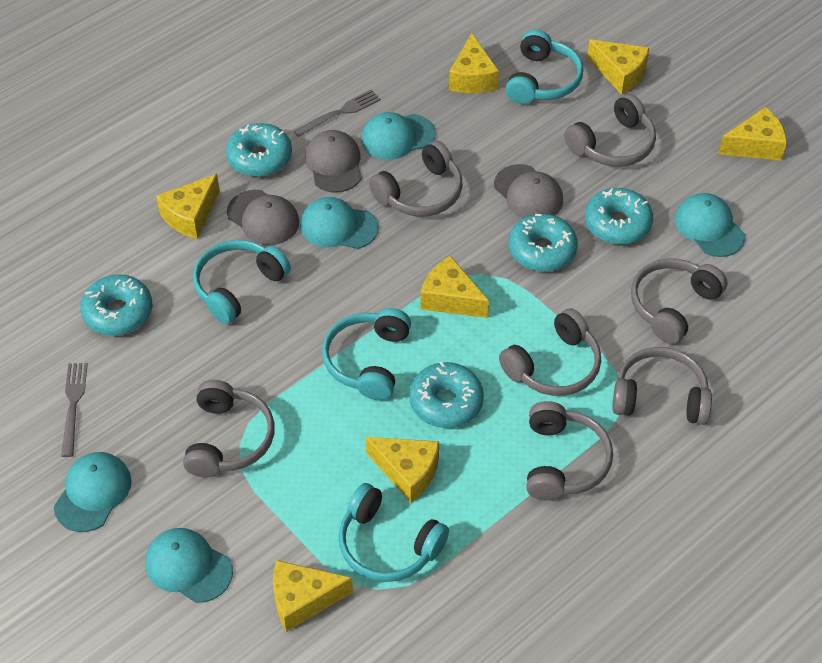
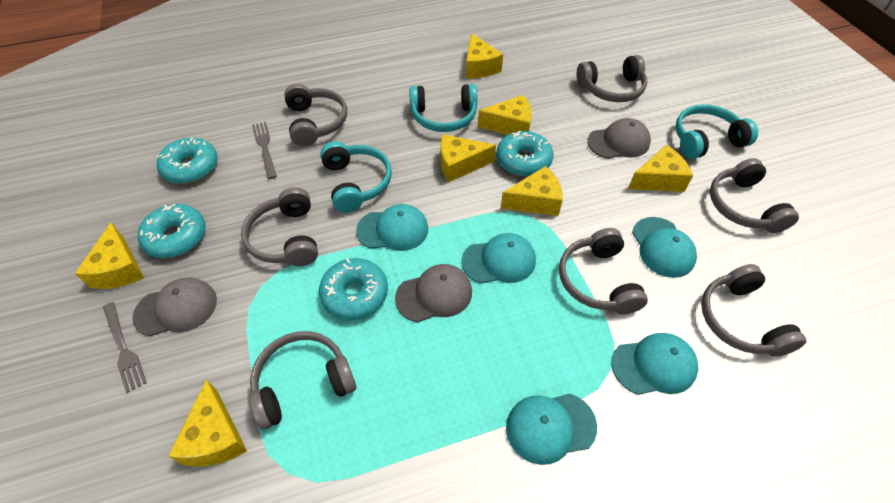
turquoise donut: 5 -> 4
turquoise headphones: 4 -> 3

